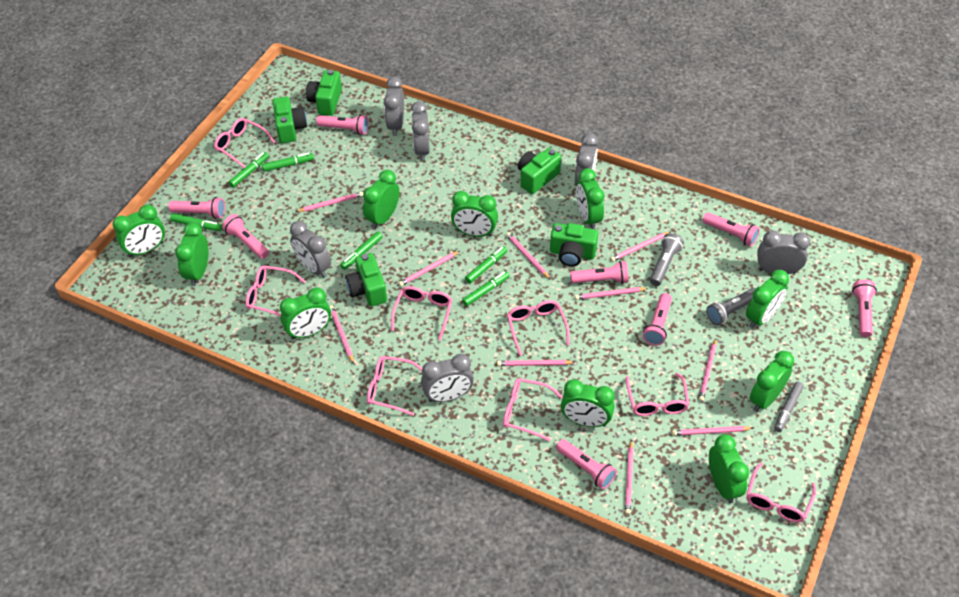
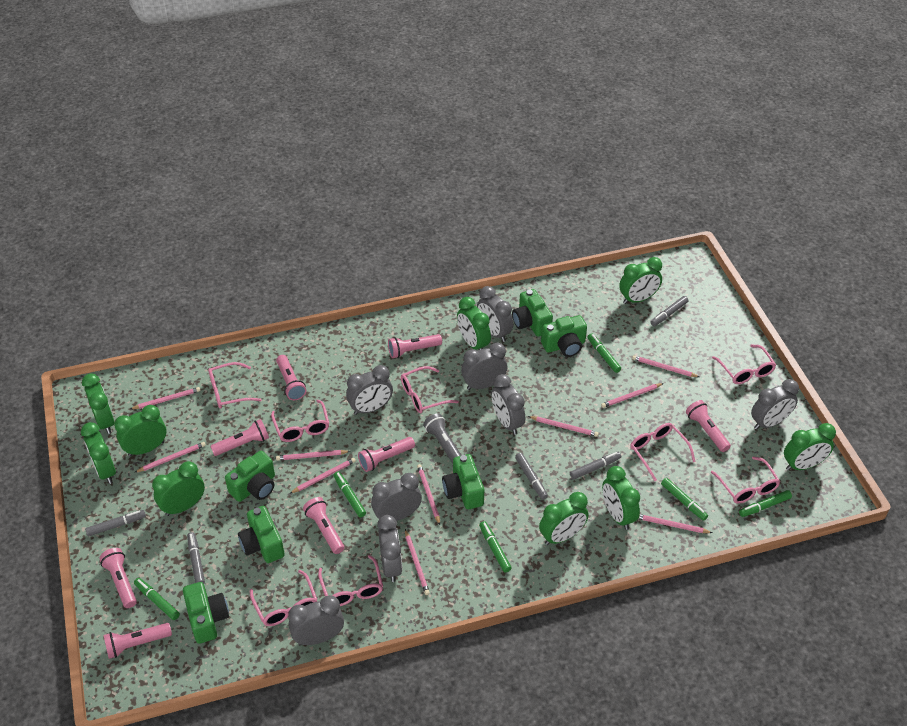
green camera: 5 -> 6
green clock: 10 -> 9
grey clock: 6 -> 8
grey flashlight: 2 -> 1
grey marker: 1 -> 5

